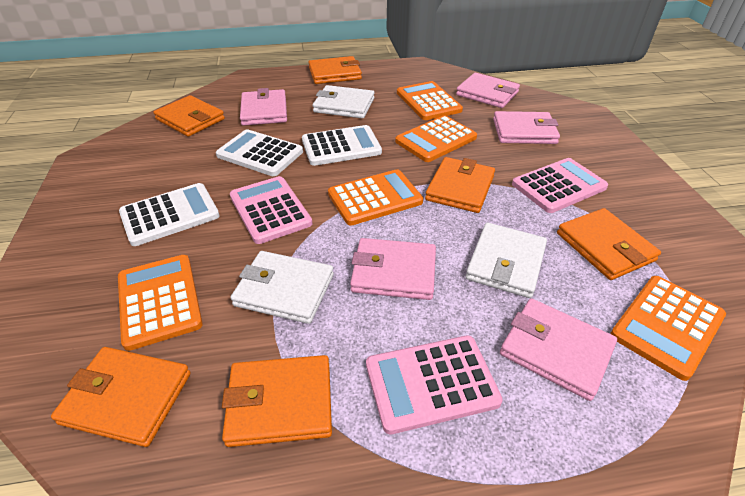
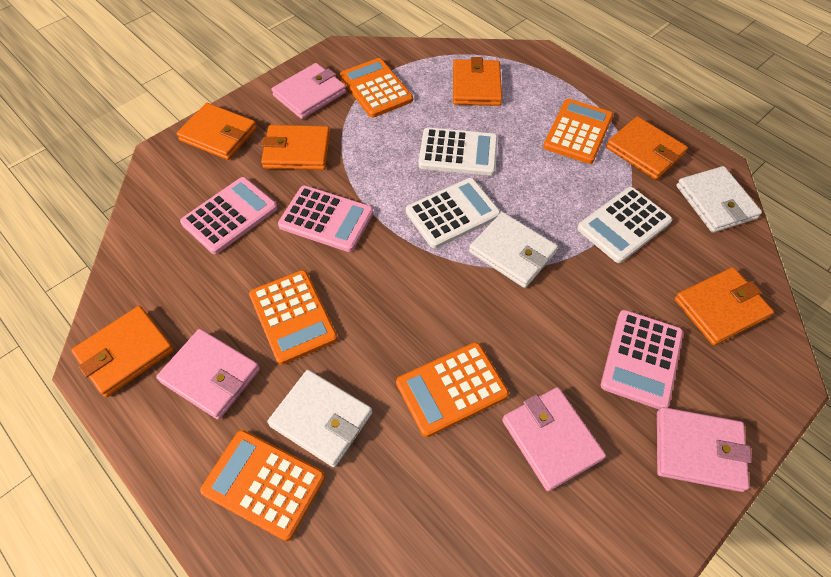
pink wallet: 5 -> 4

